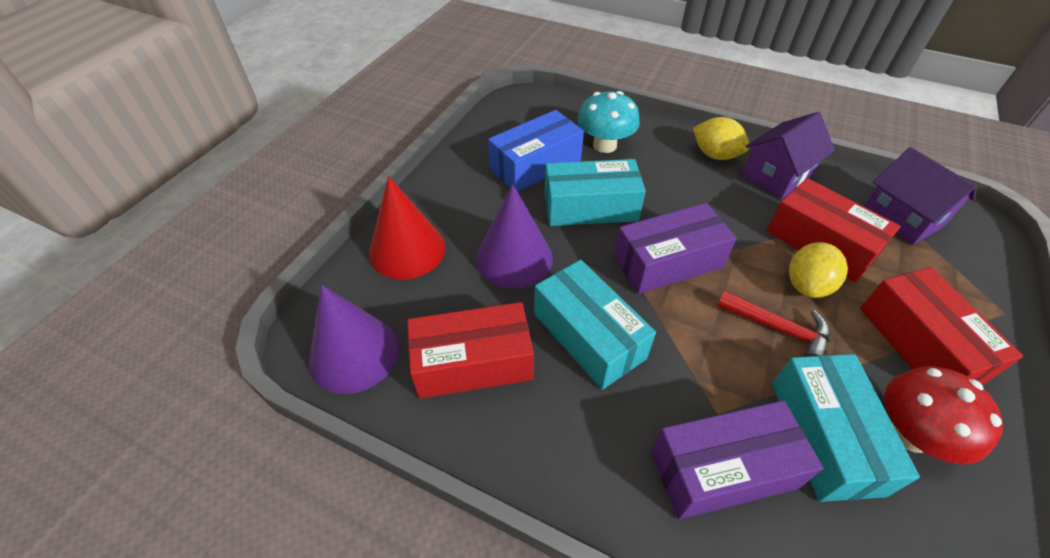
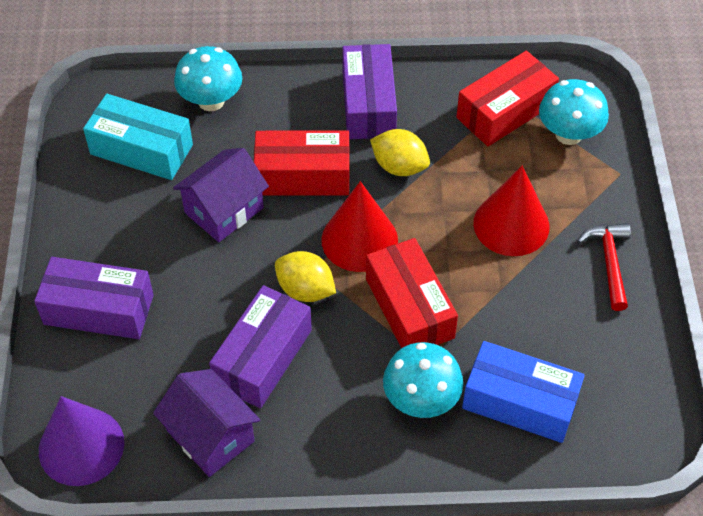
purple box: 2 -> 3
purple cone: 2 -> 1
red cone: 1 -> 2
red mushroom: 1 -> 0
turquoise box: 3 -> 1
turquoise mushroom: 1 -> 3

